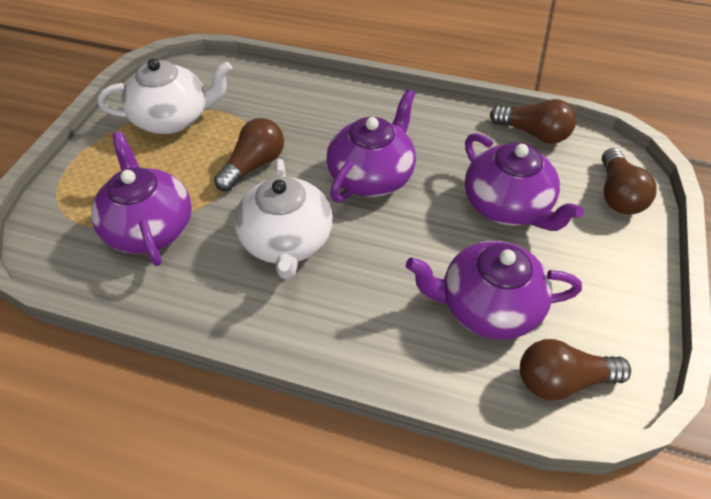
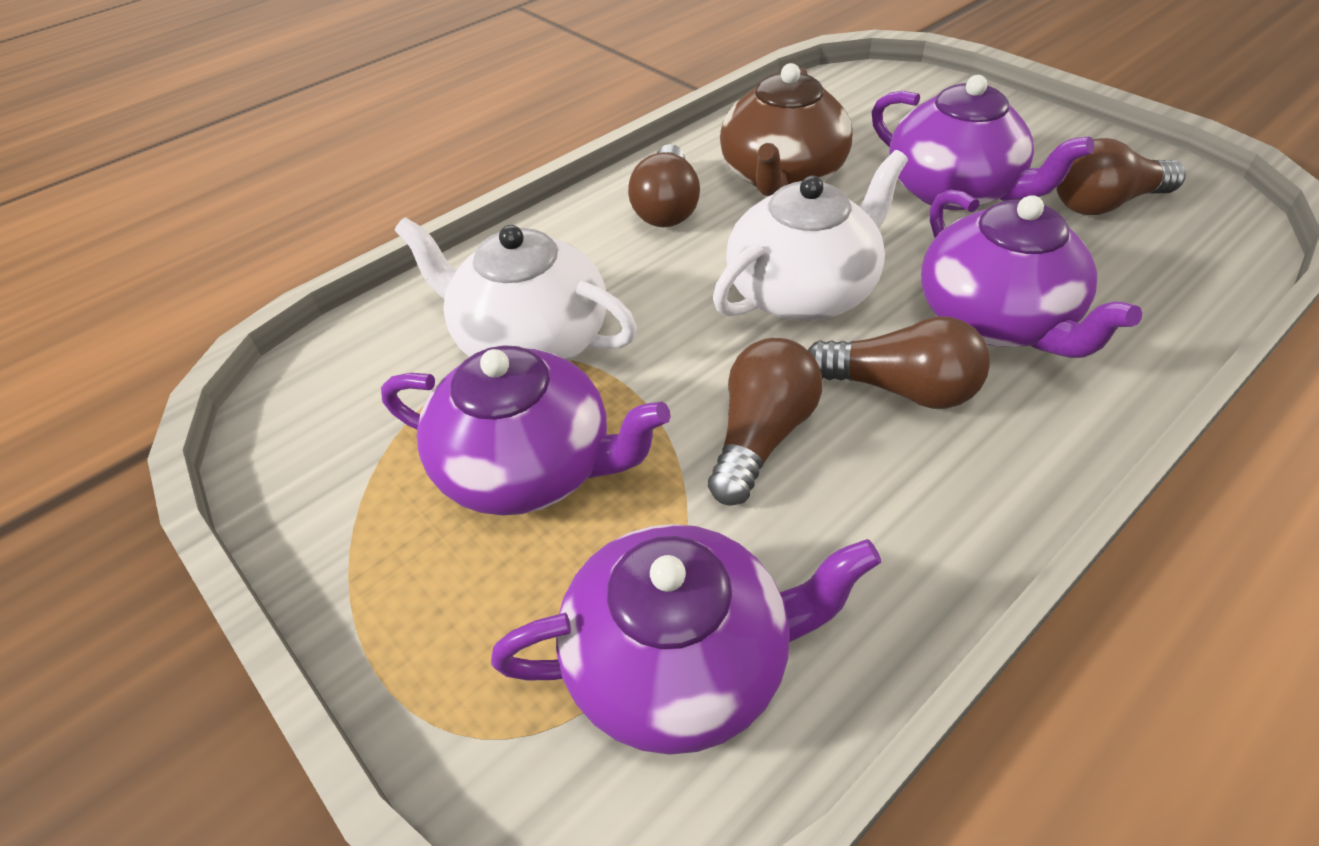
brown teapot: 0 -> 1

